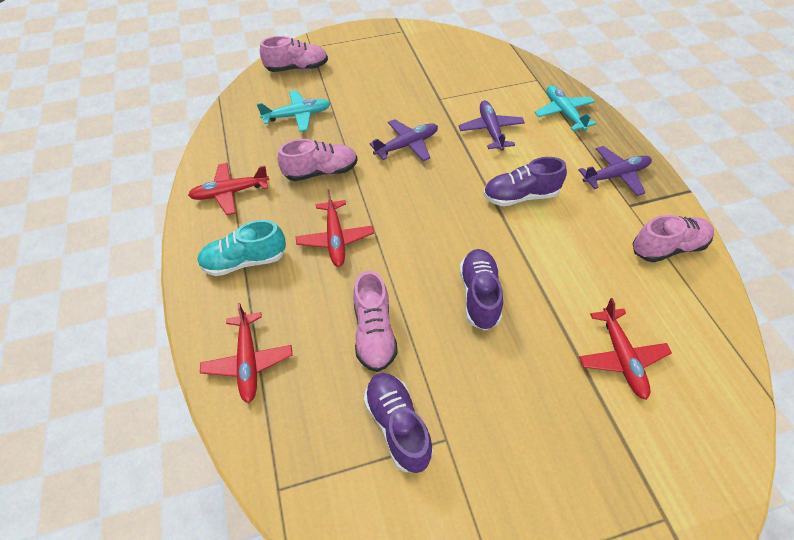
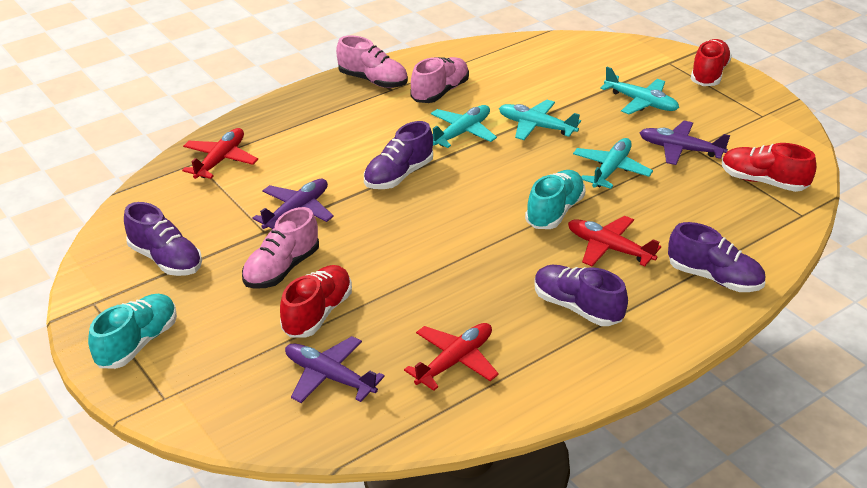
pink shoe: 4 -> 3
purple shoe: 3 -> 4
red plane: 4 -> 3
red shoe: 0 -> 3
turquoise plane: 2 -> 4
turquoise shoe: 1 -> 2

